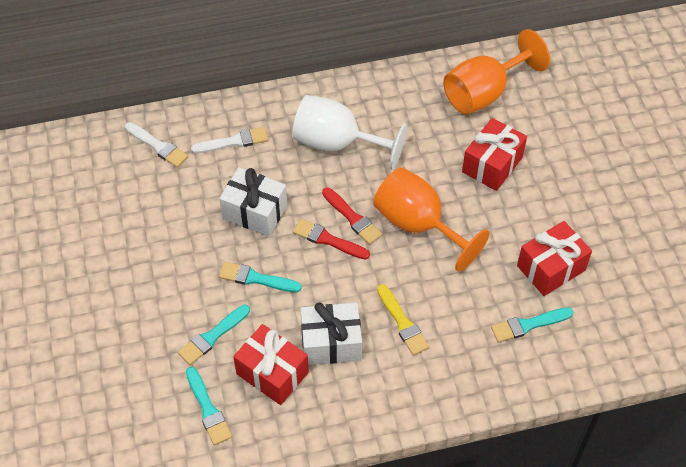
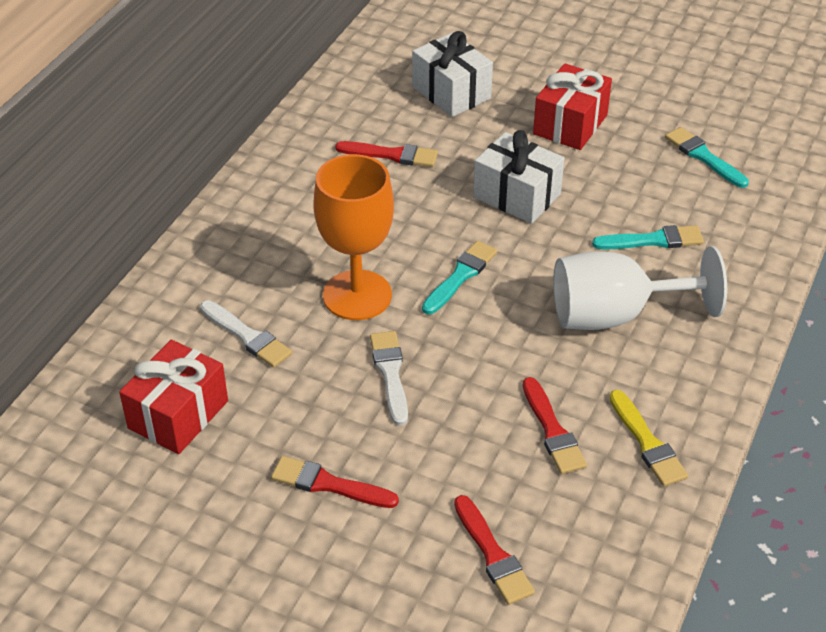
orange goblet: 2 -> 1
red brush: 2 -> 4
red gift: 3 -> 2
turquoise brush: 4 -> 3

